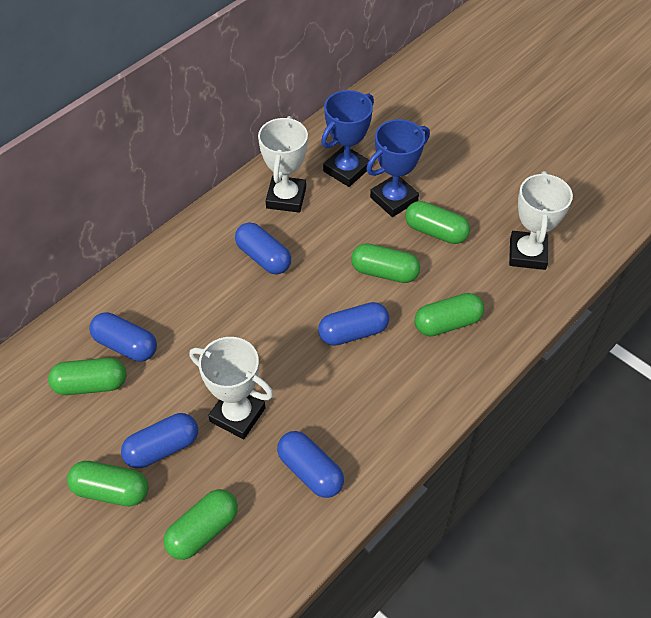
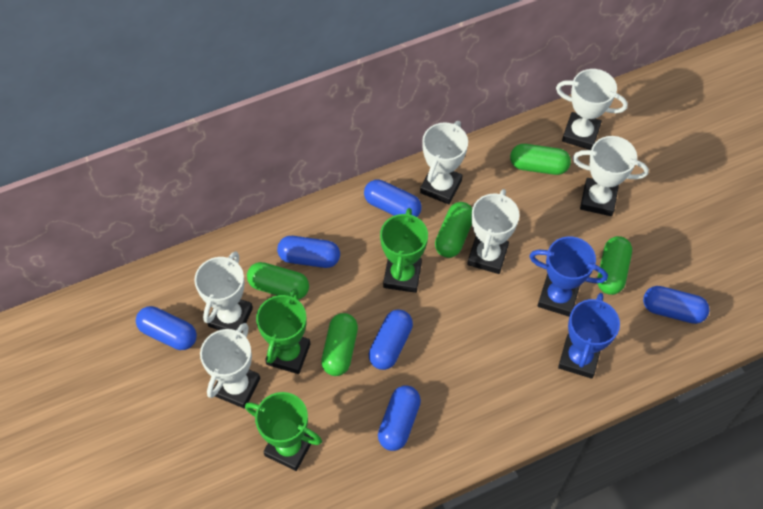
blue capsule: 5 -> 6
green capsule: 6 -> 5
green trophy: 0 -> 3
white trophy: 3 -> 6

